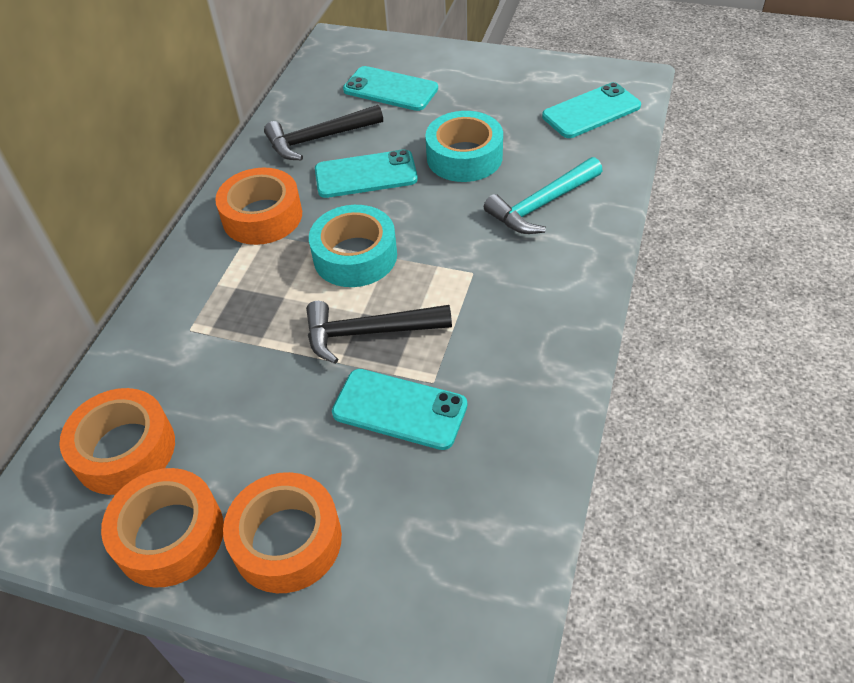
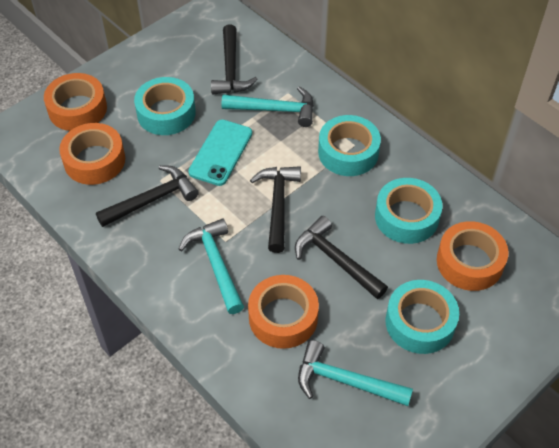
black hammer: 2 -> 4
turquoise hammer: 1 -> 3
turquoise phone: 4 -> 1
turquoise tape: 2 -> 4

